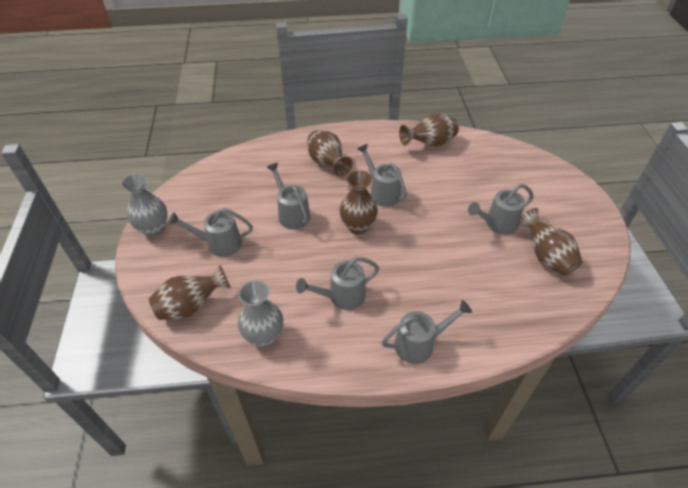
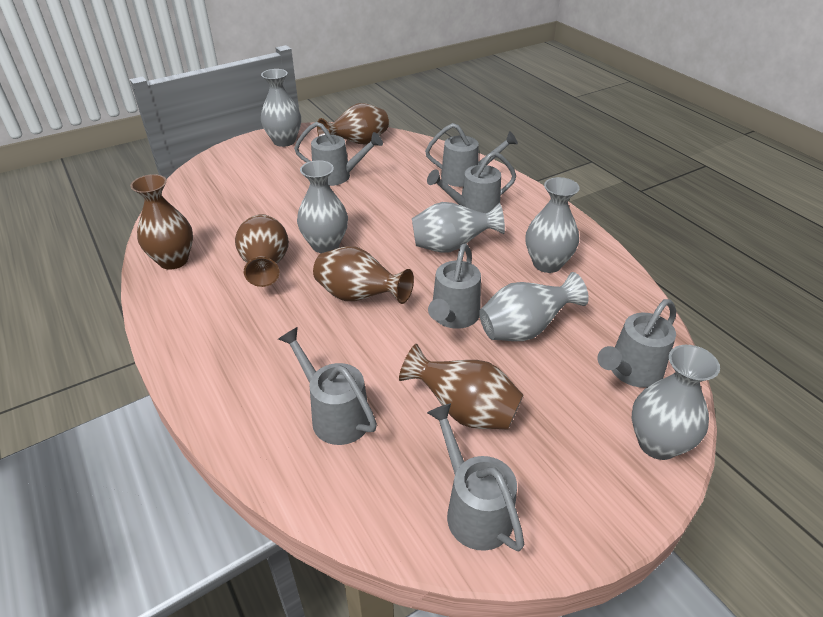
grey vase: 2 -> 6
grey watering can: 6 -> 7

